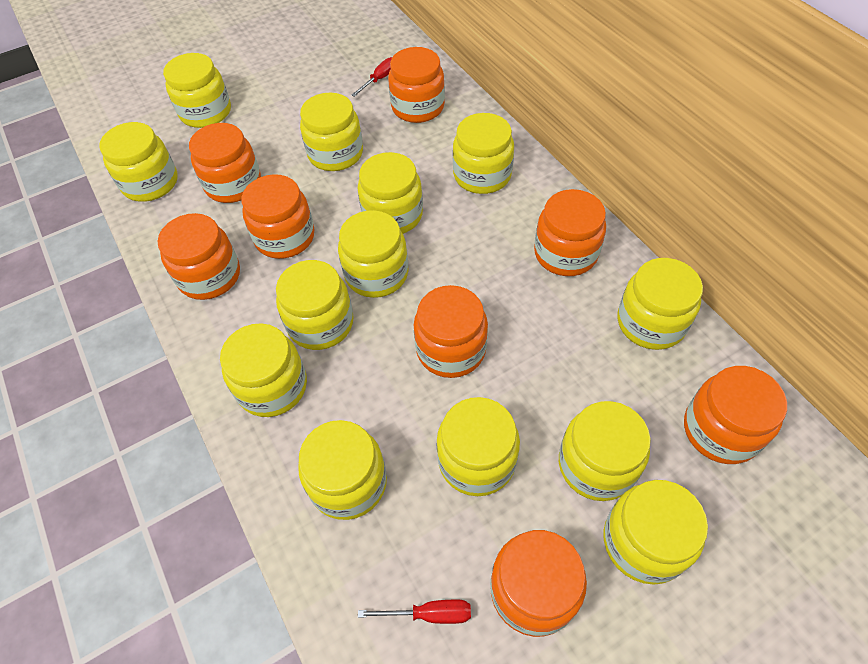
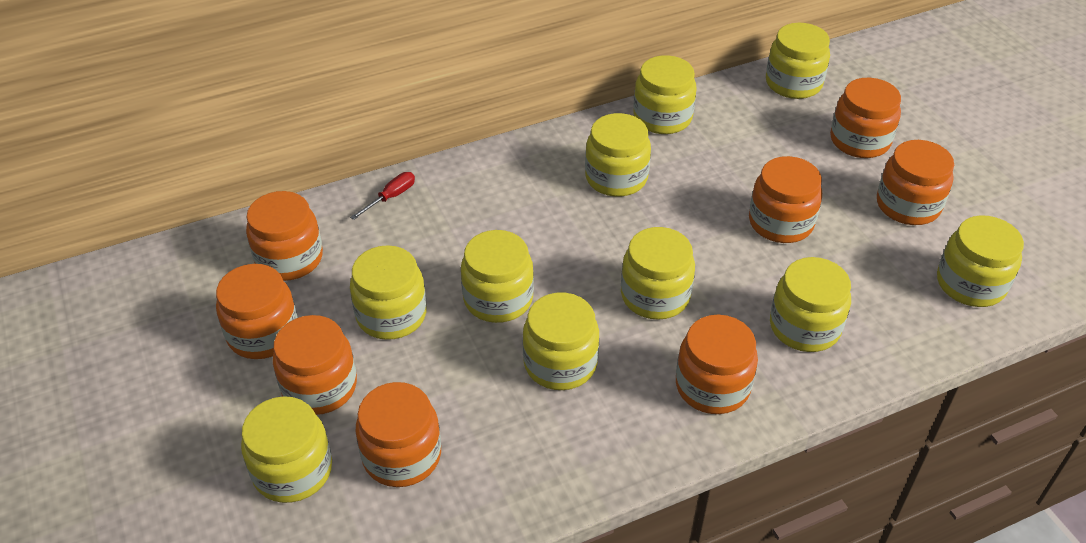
red screwdriver: 2 -> 1
yellow jar: 13 -> 10

